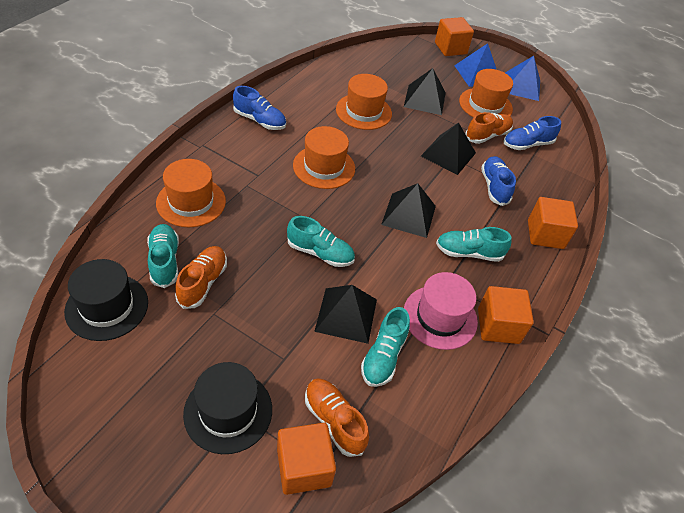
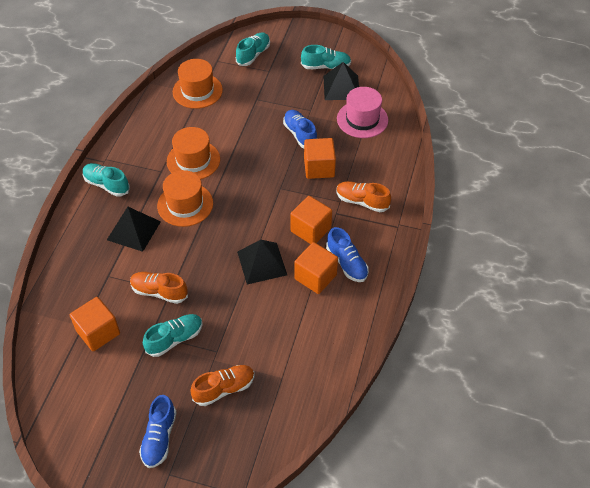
black hat: 2 -> 0
black pyramid: 4 -> 3
blue pyramid: 2 -> 0
orange hat: 4 -> 3

